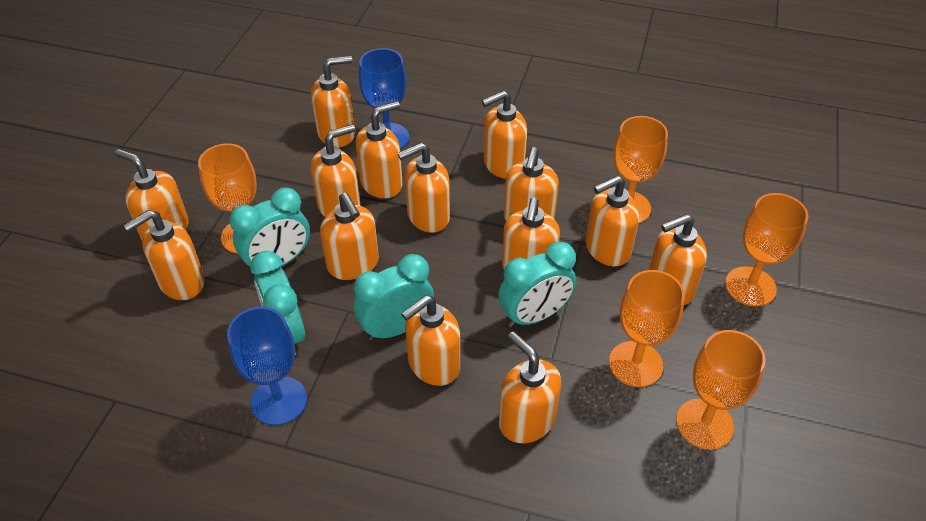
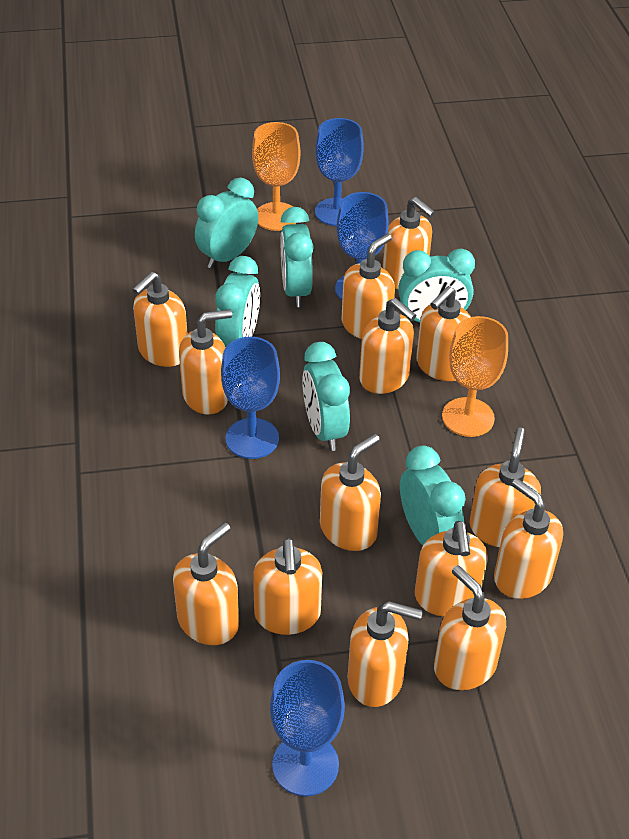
blue goblet: 2 -> 4
orange goblet: 5 -> 2
turquoise clock: 4 -> 6

